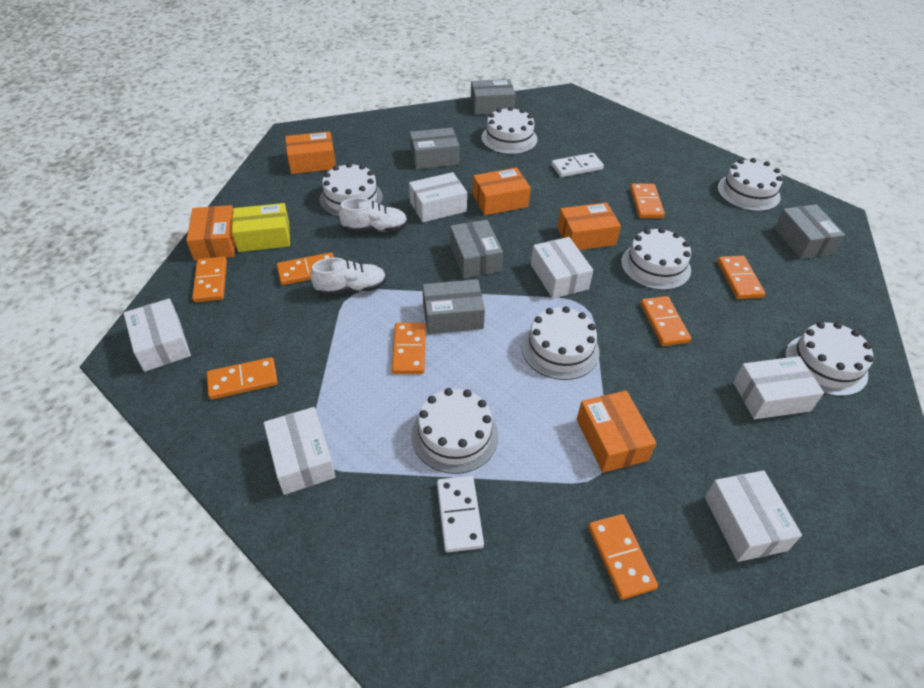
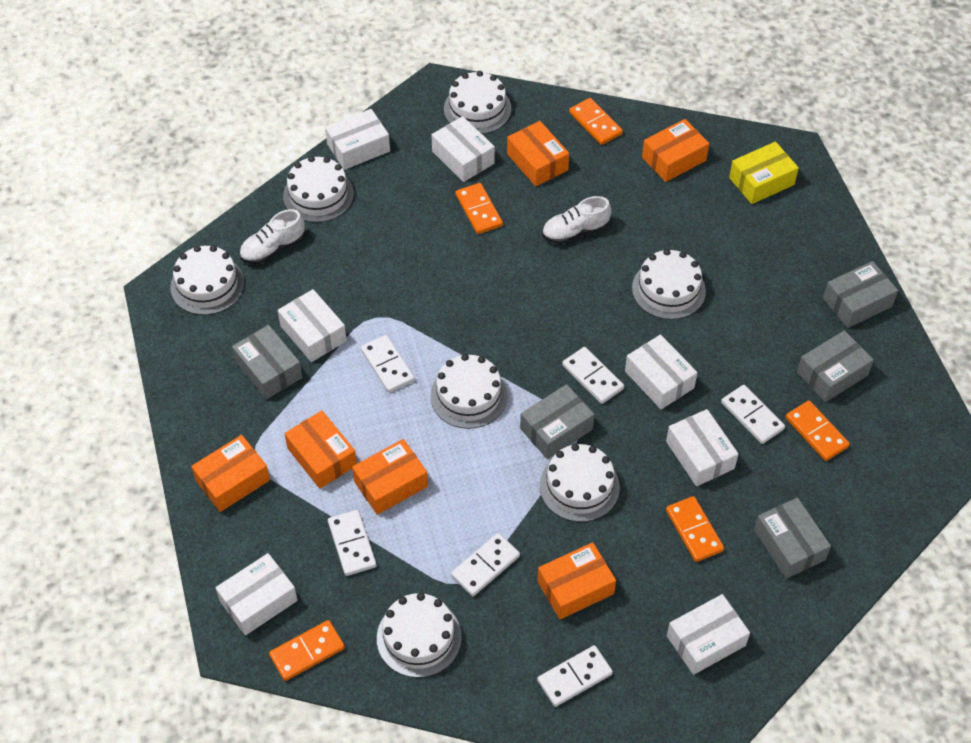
orange box: 5 -> 6
orange domino: 8 -> 5
white box: 6 -> 7
white domino: 2 -> 6

